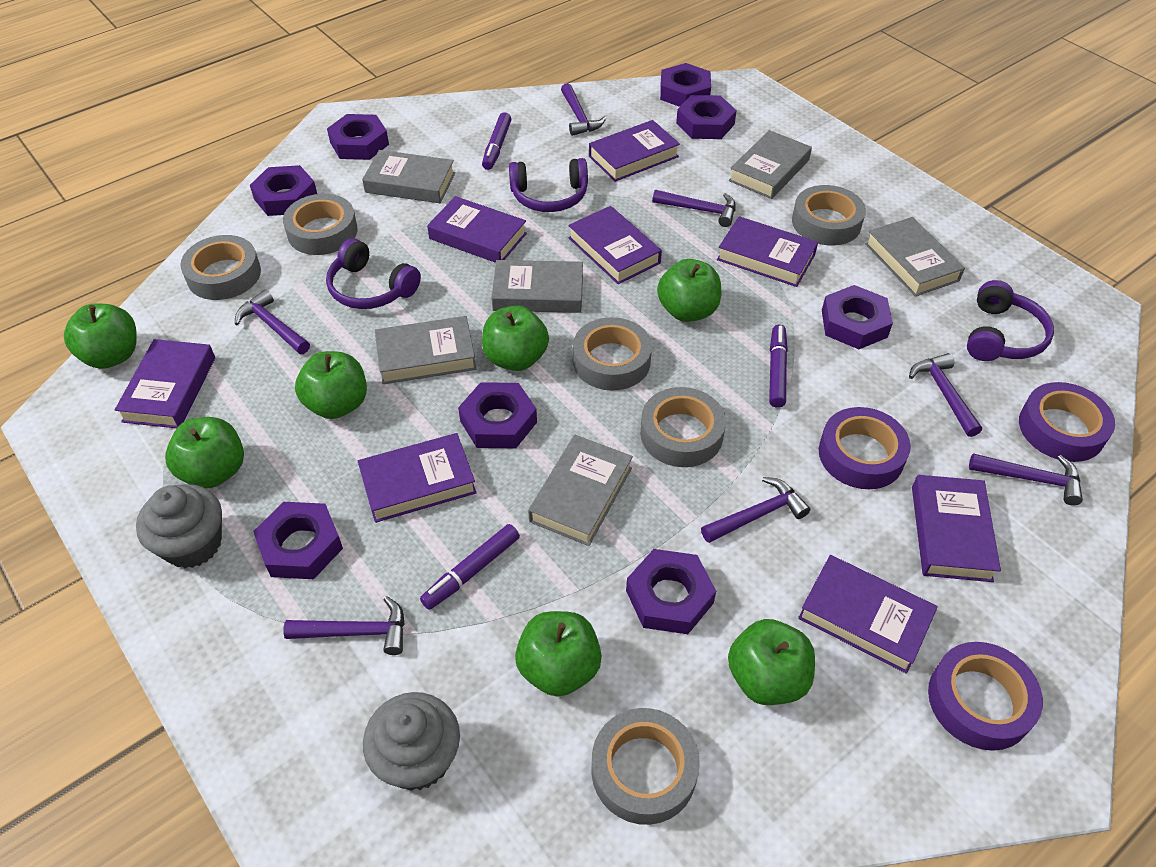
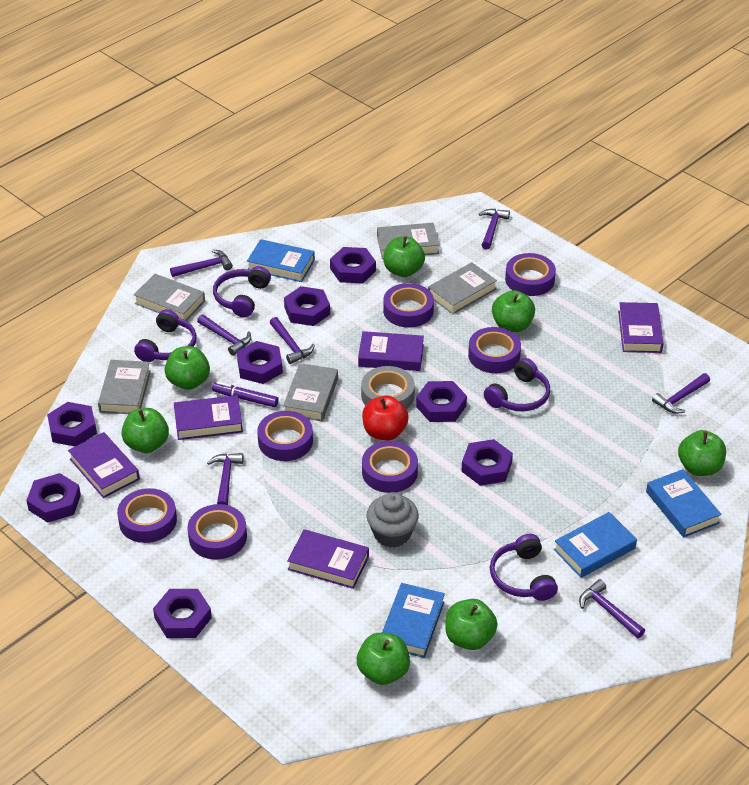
blue book: 0 -> 4
grey book: 6 -> 5
grey cupcake: 2 -> 1
grey tape: 6 -> 1
purple book: 8 -> 5
purple headphones: 3 -> 4
purple marker: 3 -> 1
purple tape: 3 -> 7
red apple: 0 -> 1

